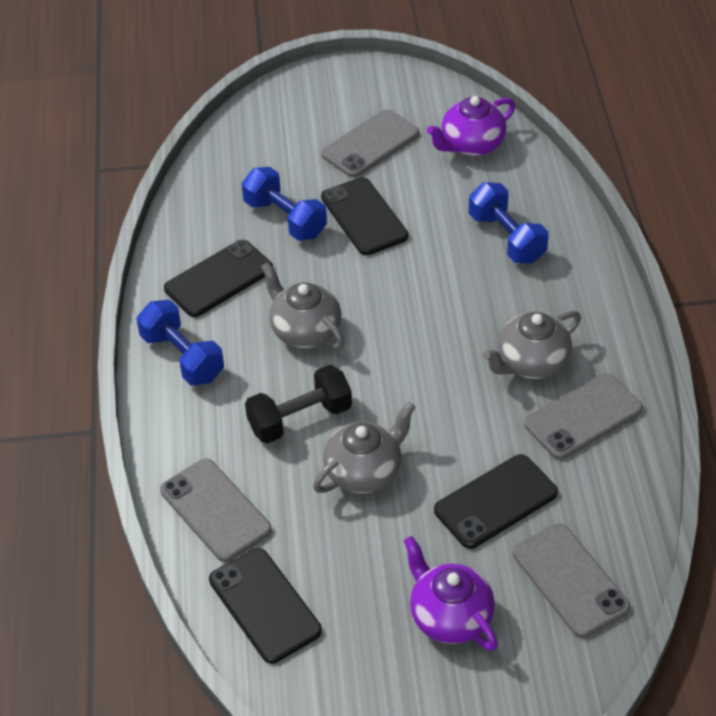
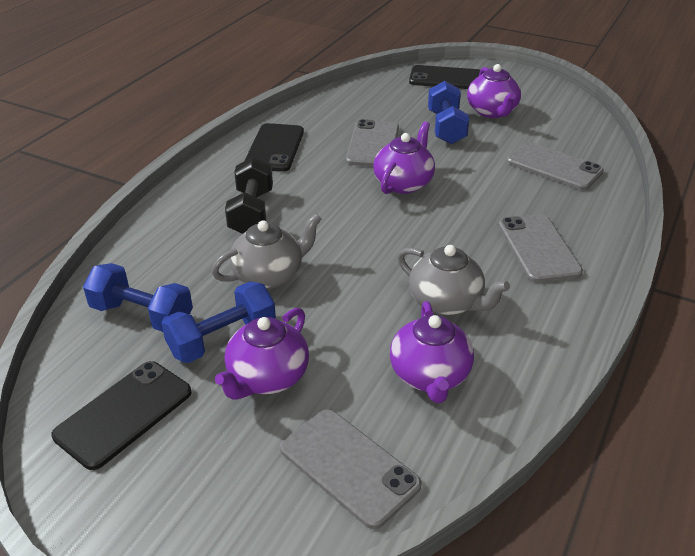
black phone: 4 -> 3
grey teapot: 3 -> 2
purple teapot: 2 -> 4

